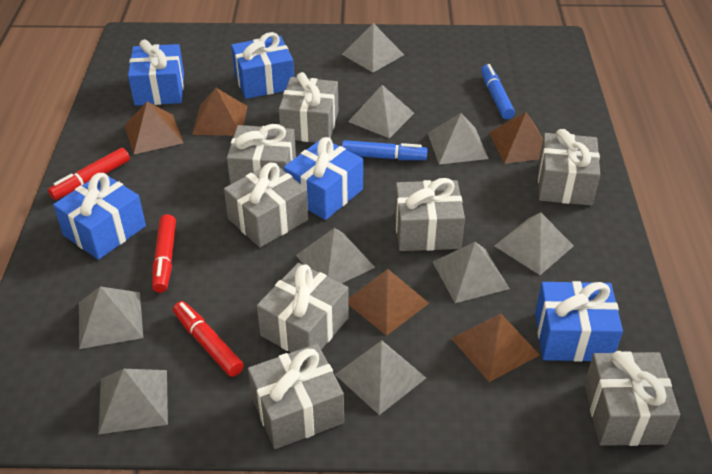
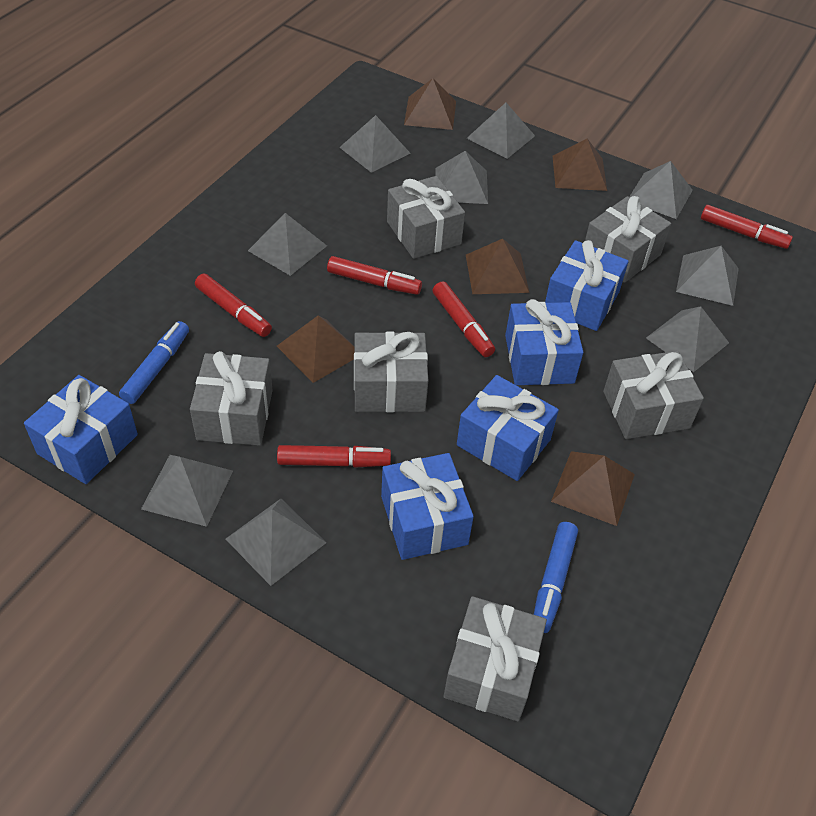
grey gift: 8 -> 6
red marker: 3 -> 5

